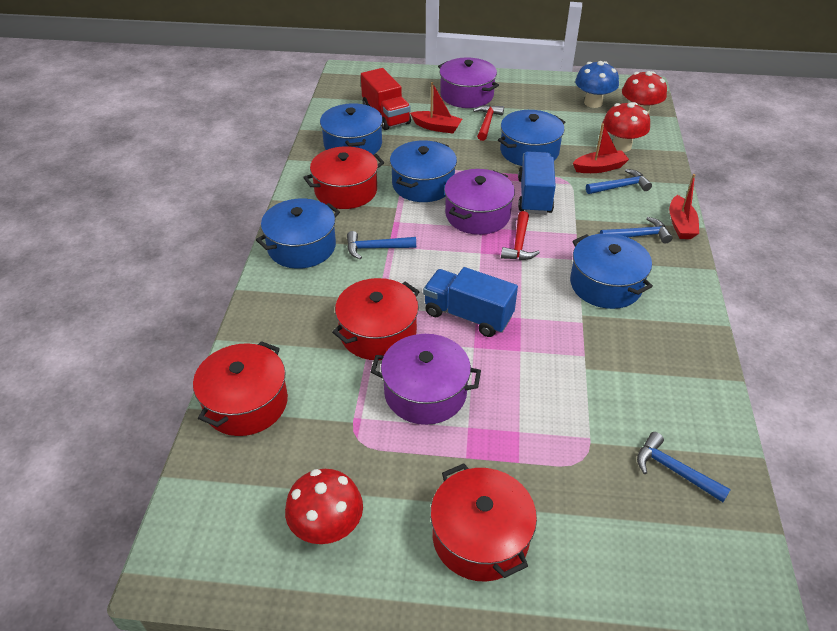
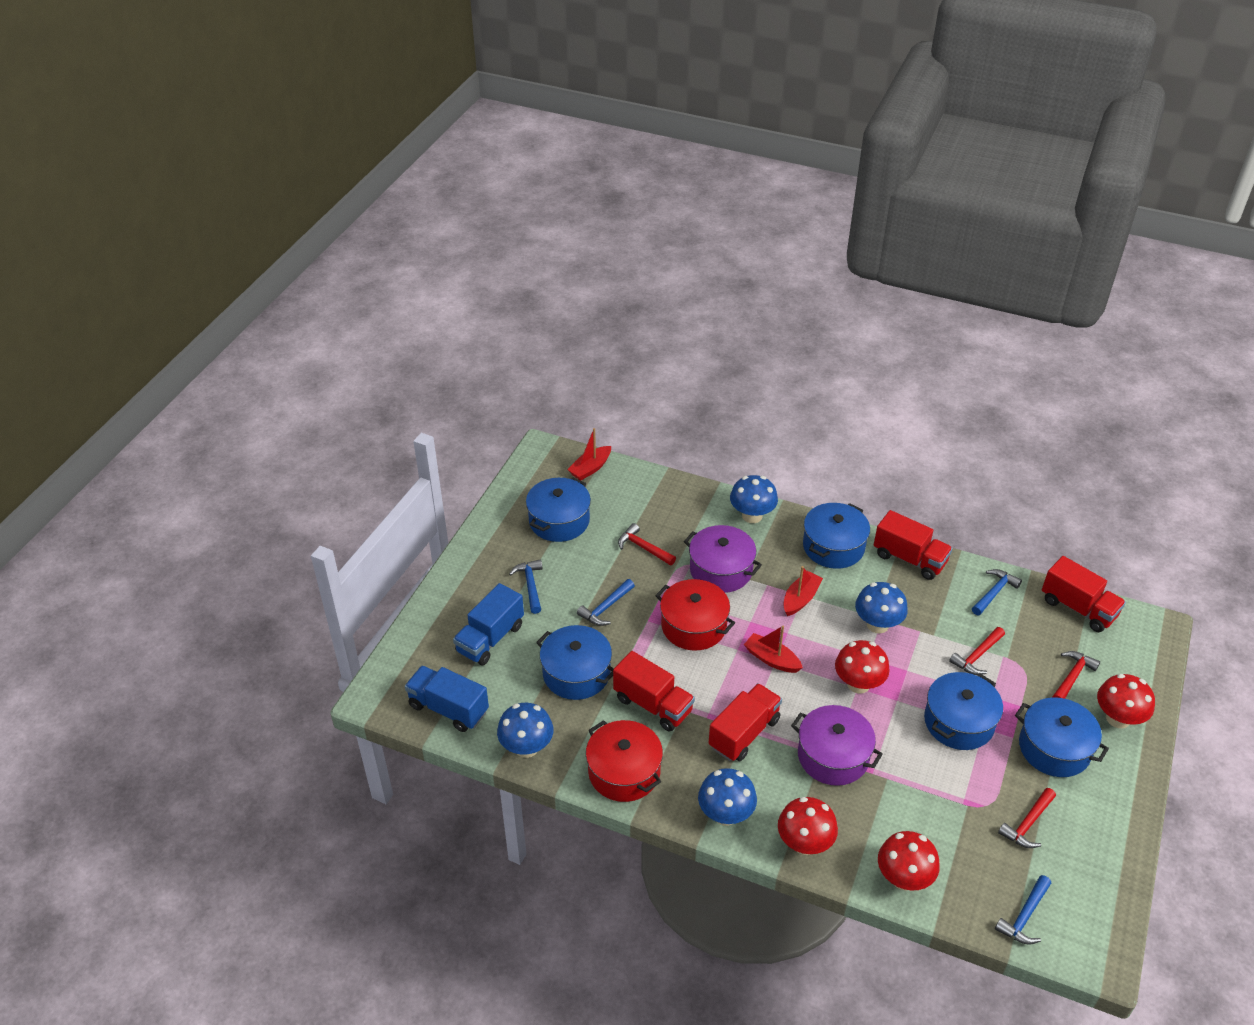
blue mushroom: 1 -> 4
purple pot: 3 -> 2
red hammer: 2 -> 4
red mushroom: 3 -> 4
red pot: 4 -> 2
red truck: 1 -> 4

